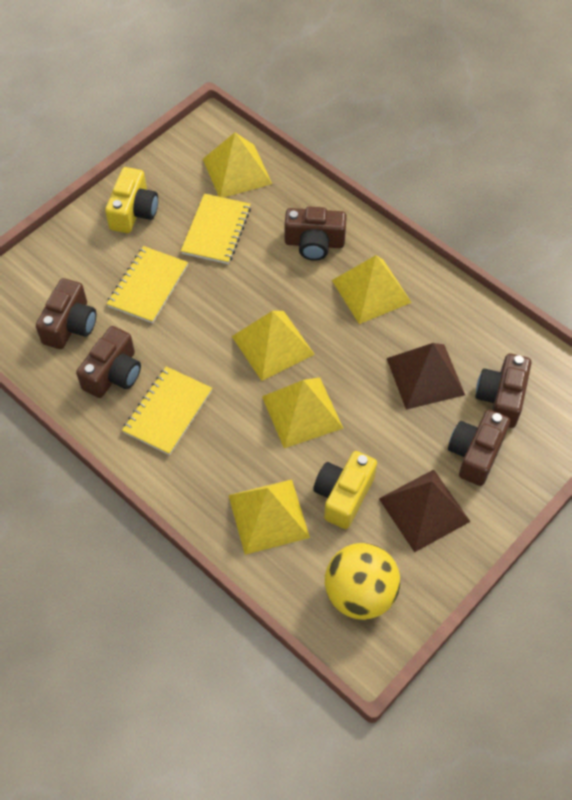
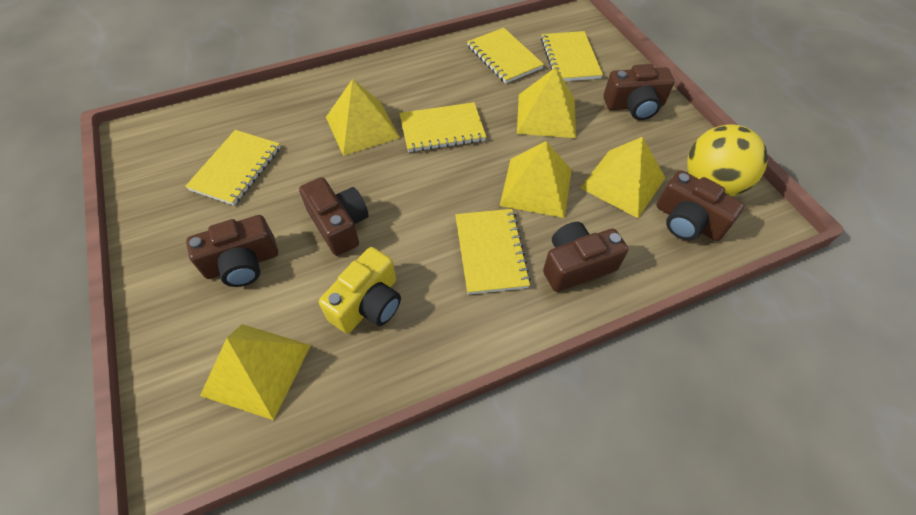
brown pyramid: 2 -> 0
yellow camera: 2 -> 1
yellow notebook: 3 -> 5

